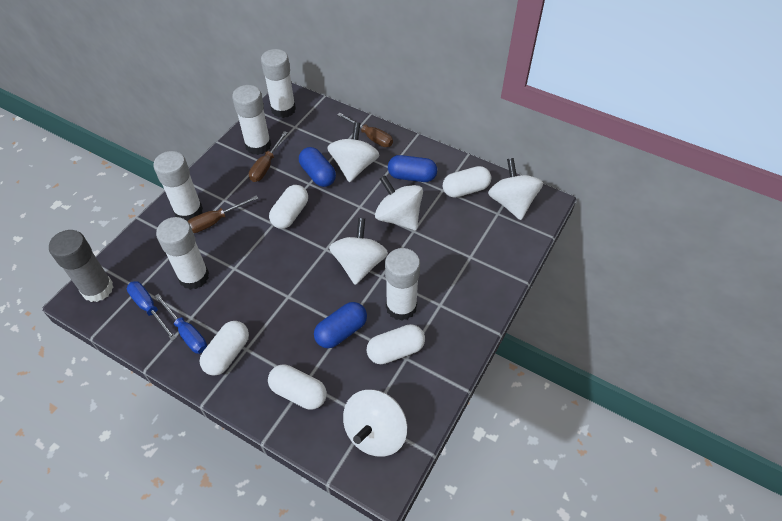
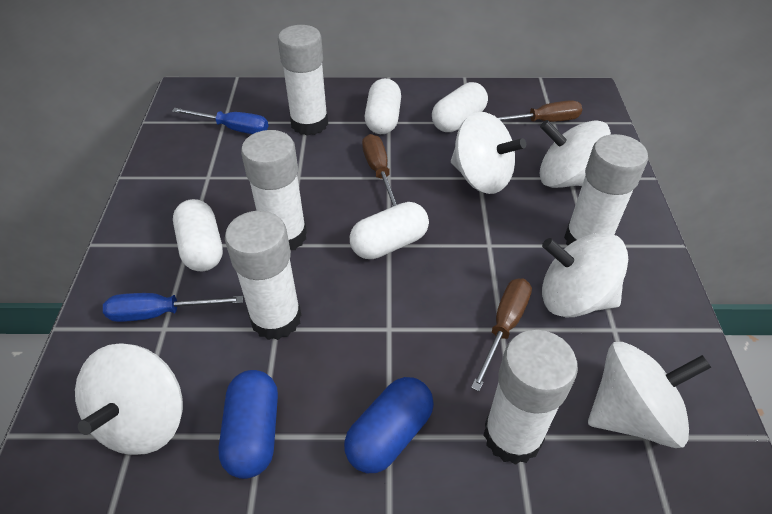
blue capsule: 3 -> 2
grey glue stick: 1 -> 0
white capsule: 5 -> 4

